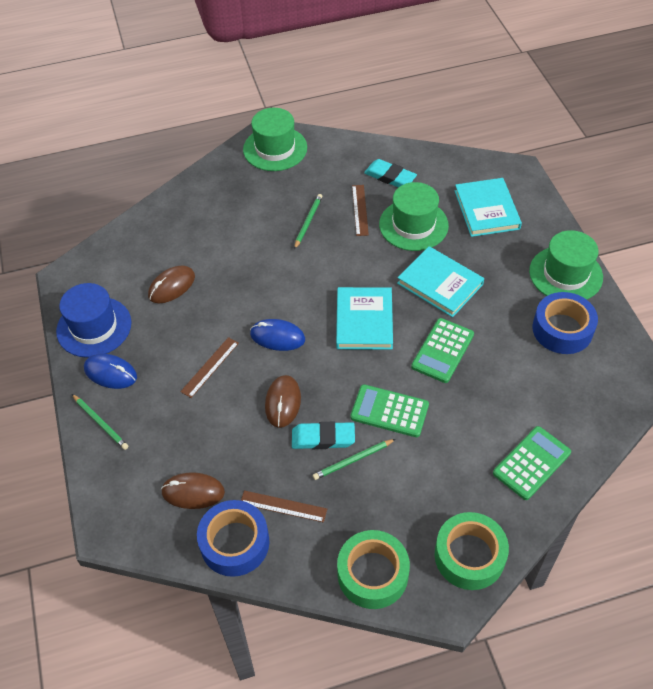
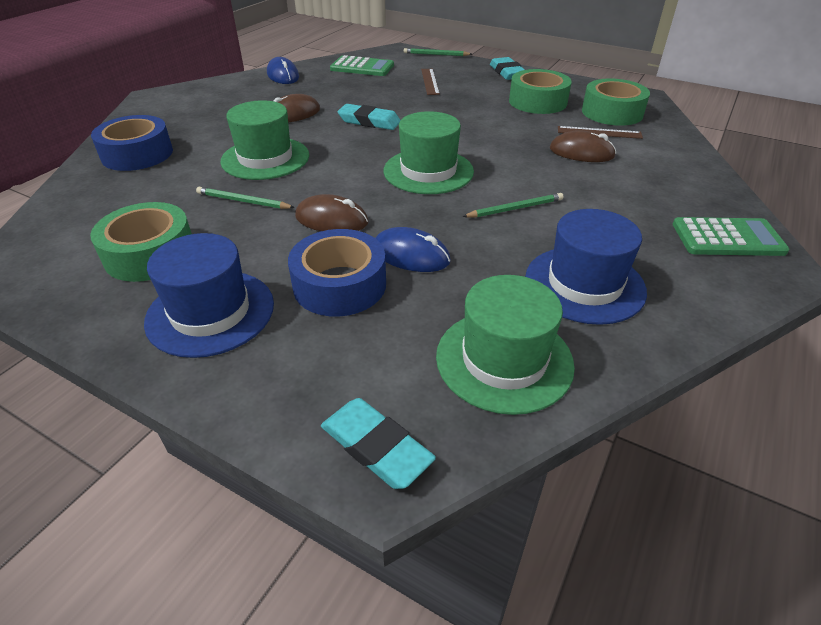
blue hat: 1 -> 2
brown ruler: 3 -> 2
green calculator: 3 -> 2
green tape: 2 -> 3
turquoise book: 3 -> 0
turquoise eraser: 2 -> 3

